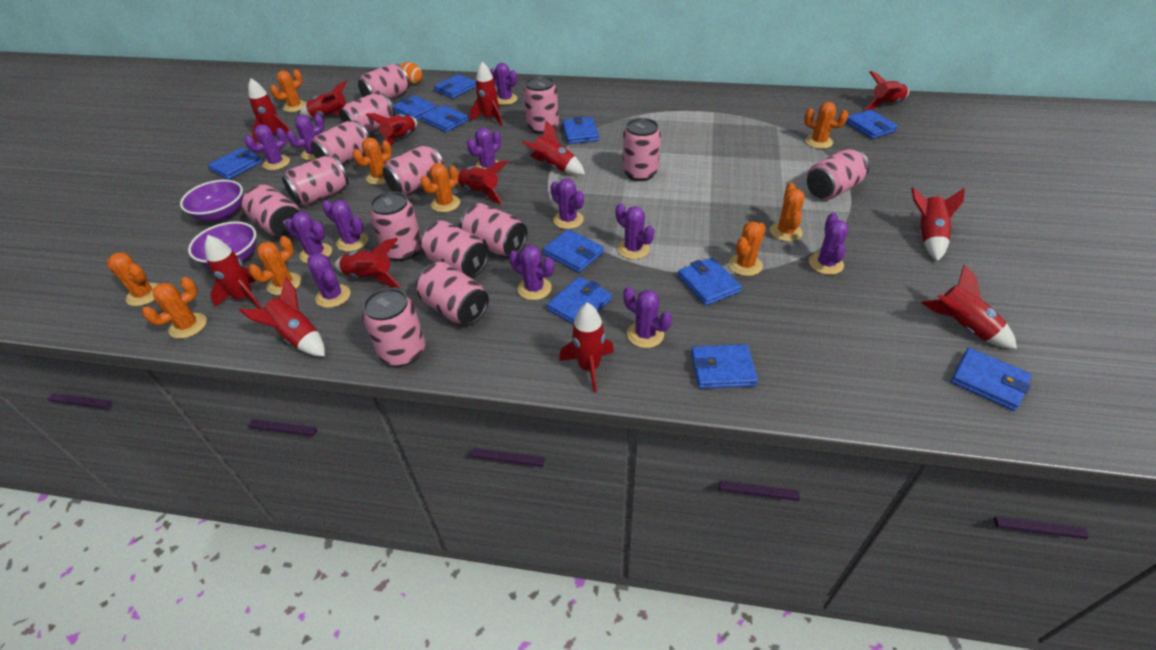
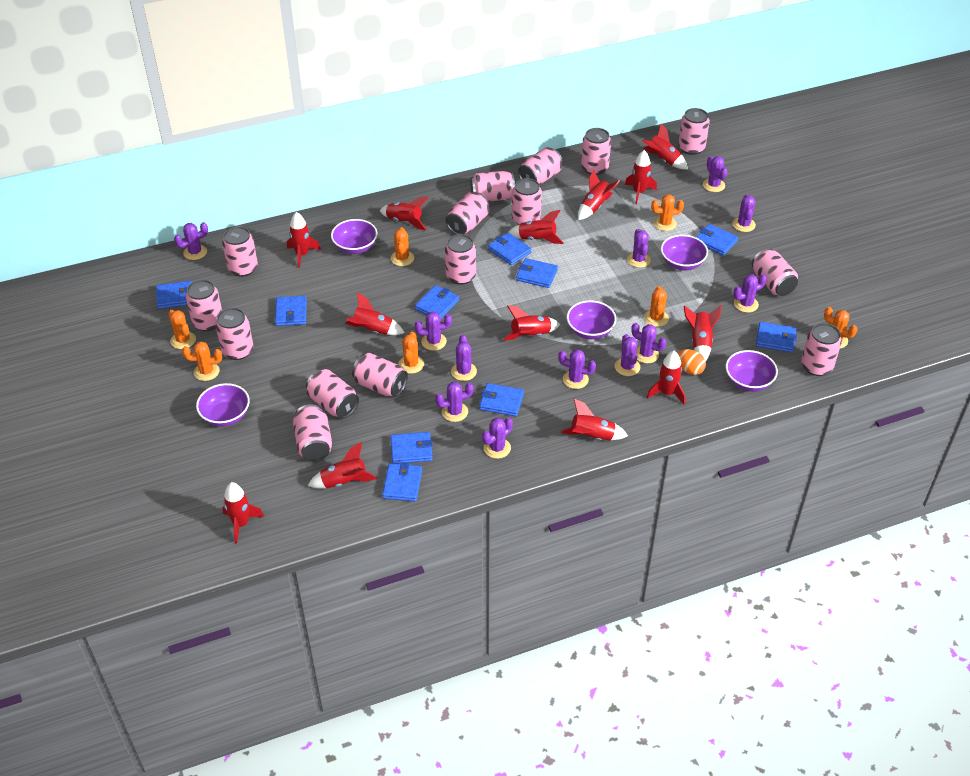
blue wallet: 11 -> 10
orange cactus: 9 -> 7
pink can: 14 -> 15
purple bowl: 2 -> 5

